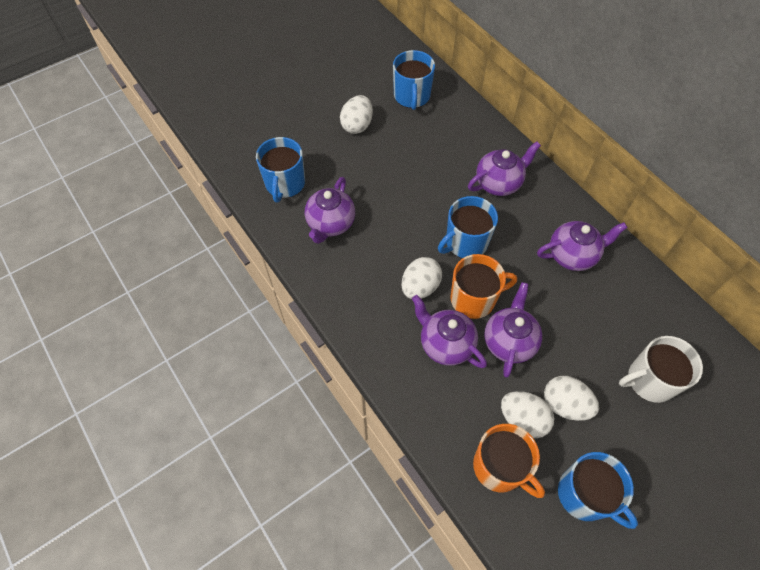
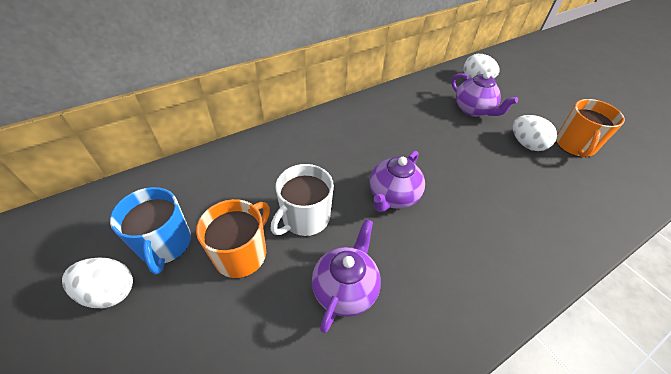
blue mug: 4 -> 1
purple teapot: 5 -> 3
white egg: 4 -> 3

